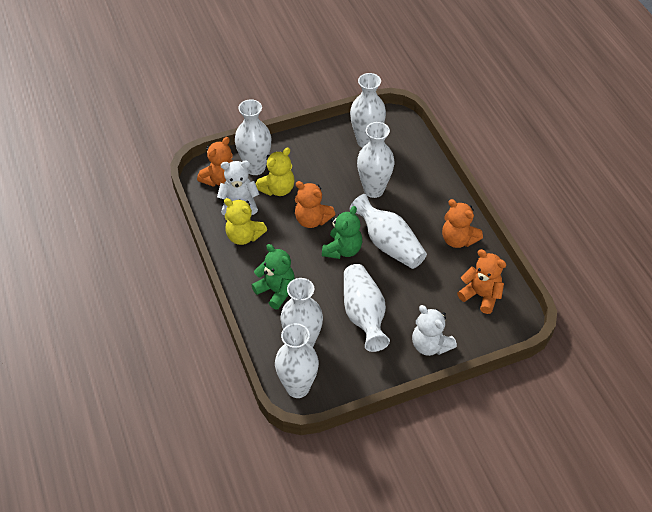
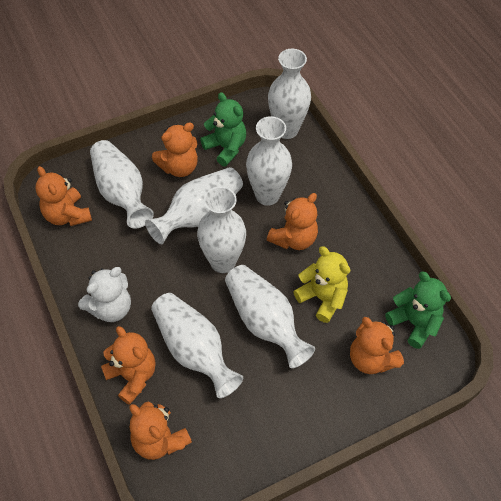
orange teddy bear: 4 -> 6
white teddy bear: 2 -> 1
yellow teddy bear: 2 -> 1

